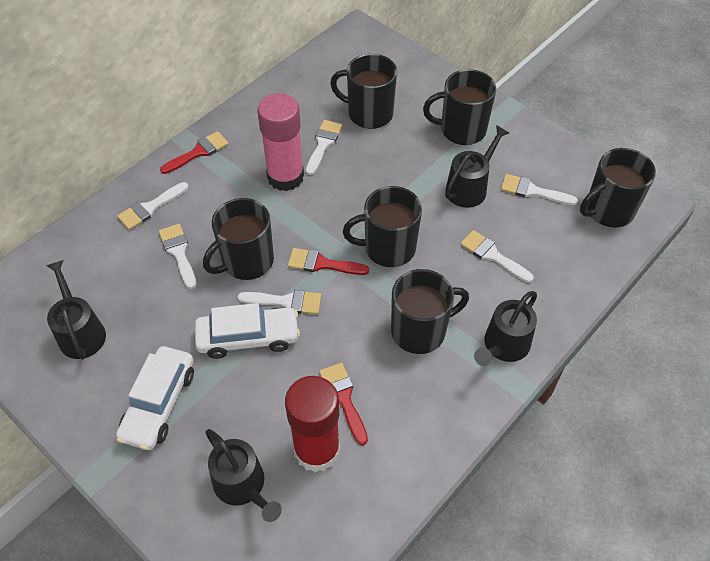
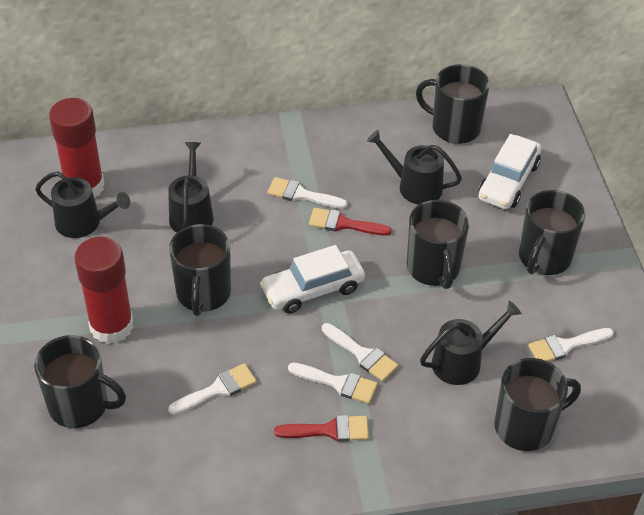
pink glue stick: 1 -> 0
red brush: 3 -> 2
red glue stick: 1 -> 2
white brush: 6 -> 5

